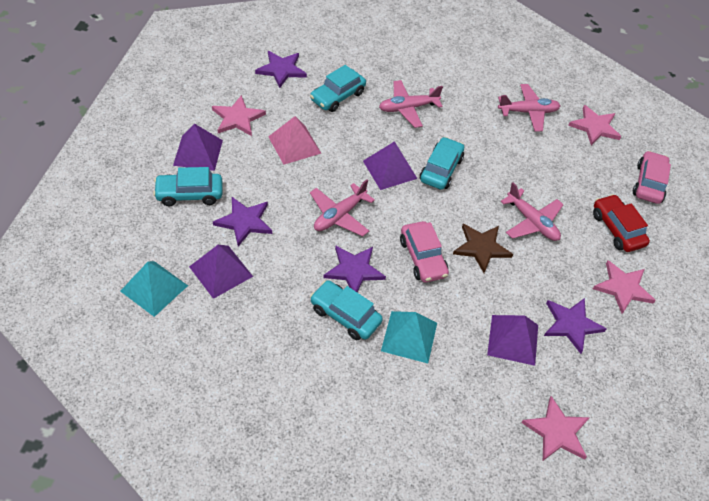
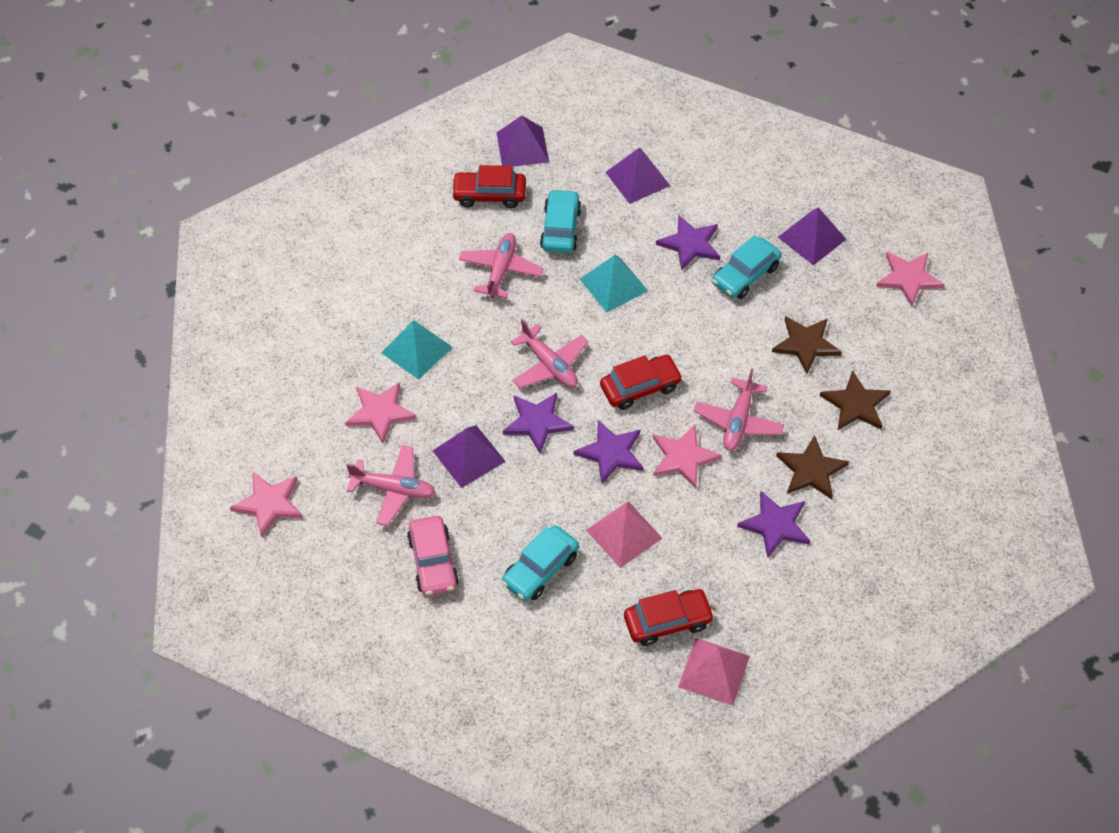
brown star: 1 -> 3
pink car: 2 -> 1
pink pyramid: 1 -> 2
red car: 1 -> 3
turquoise car: 4 -> 3

